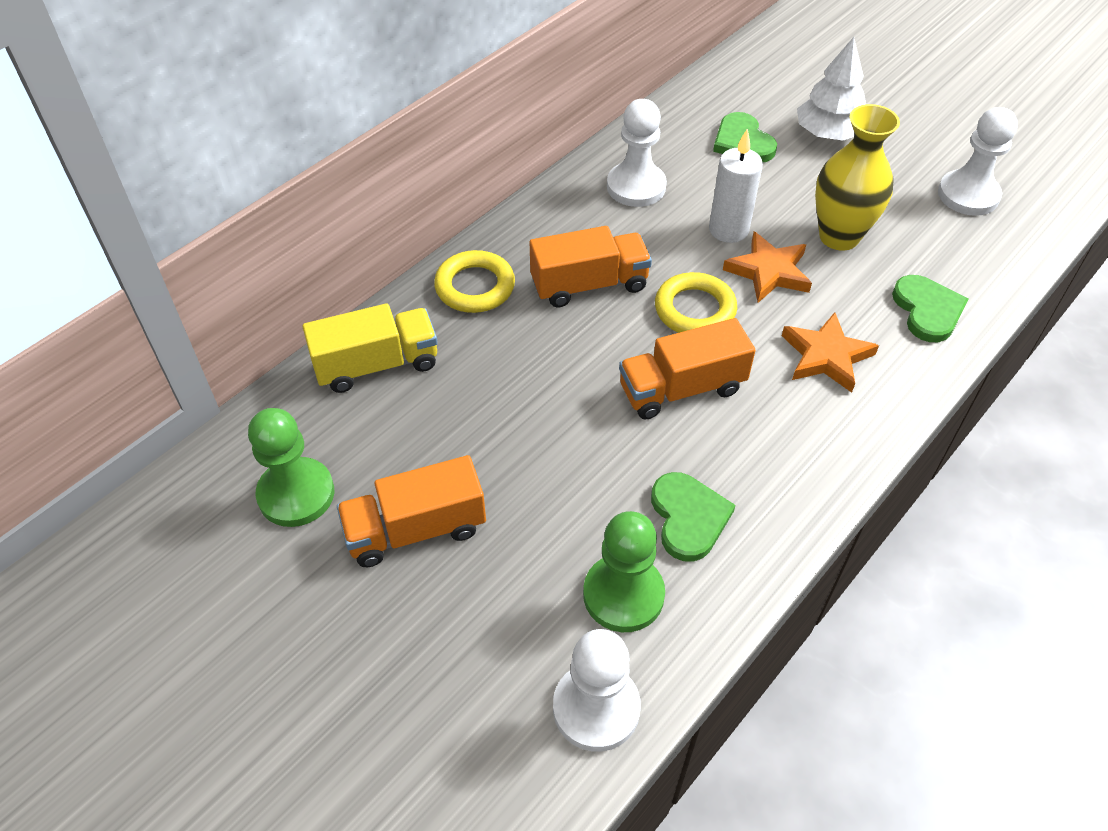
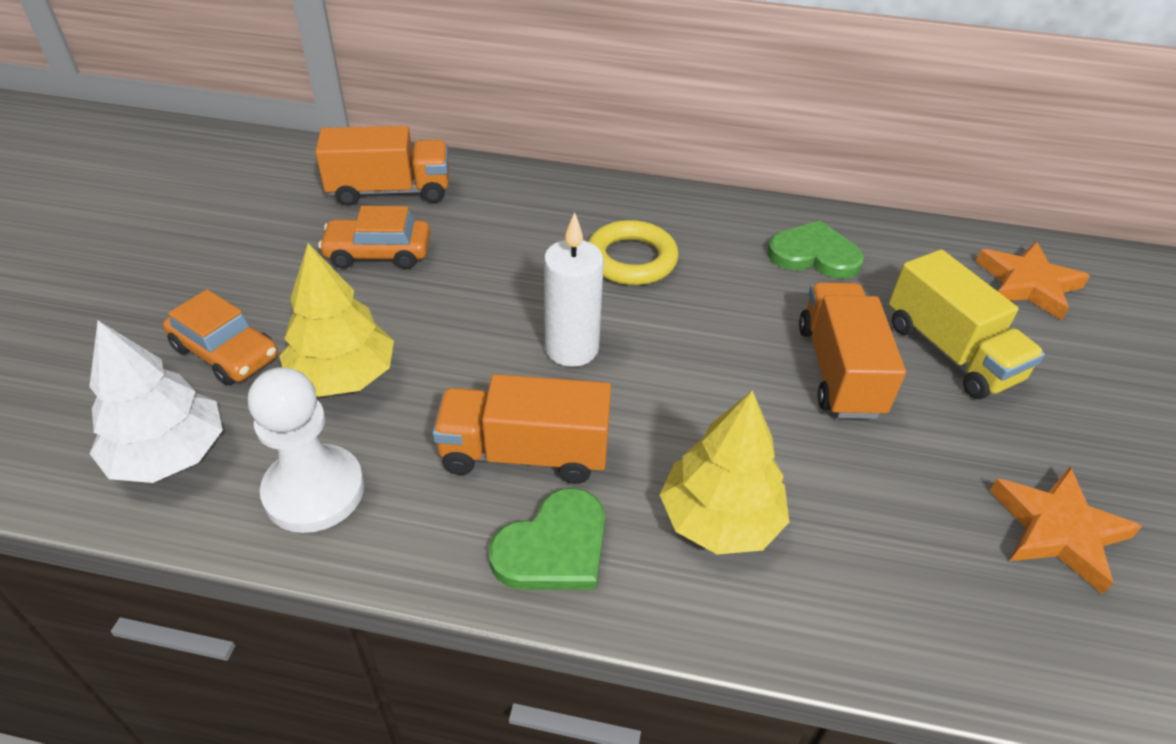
green heart: 3 -> 2
green pawn: 2 -> 0
orange car: 0 -> 2
white pawn: 3 -> 1
yellow ring: 2 -> 1
yellow tree: 0 -> 2
yellow vase: 1 -> 0

